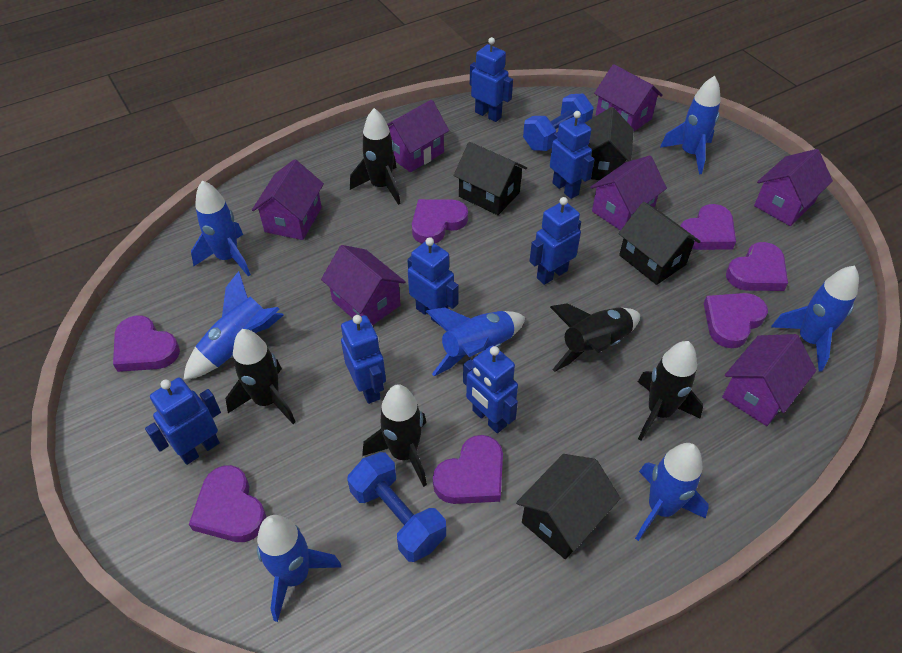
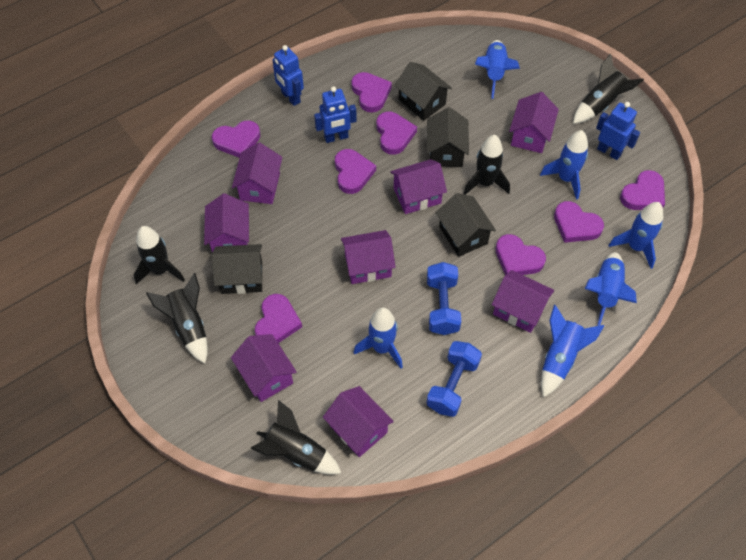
blue robot: 7 -> 3
blue rocket: 7 -> 6
purple heart: 7 -> 8
purple house: 7 -> 8

